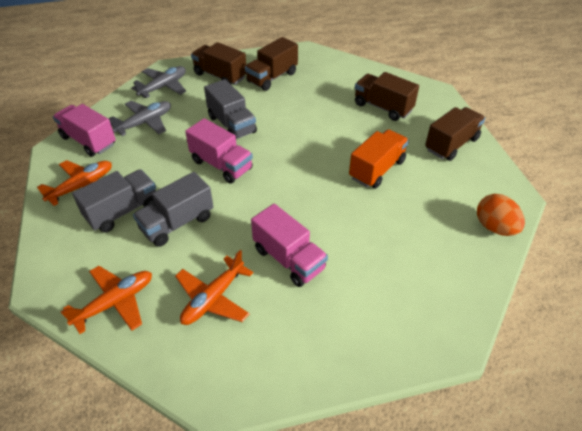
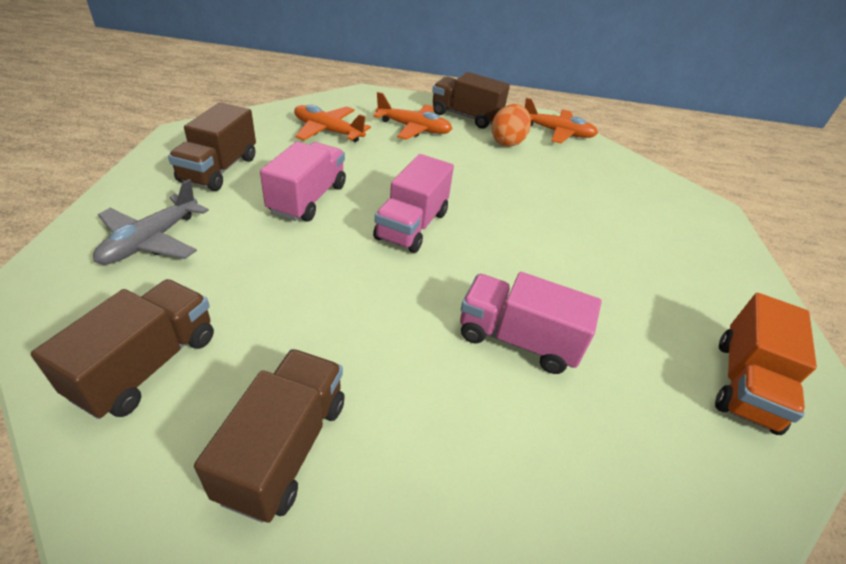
grey plane: 2 -> 1
grey truck: 3 -> 0

